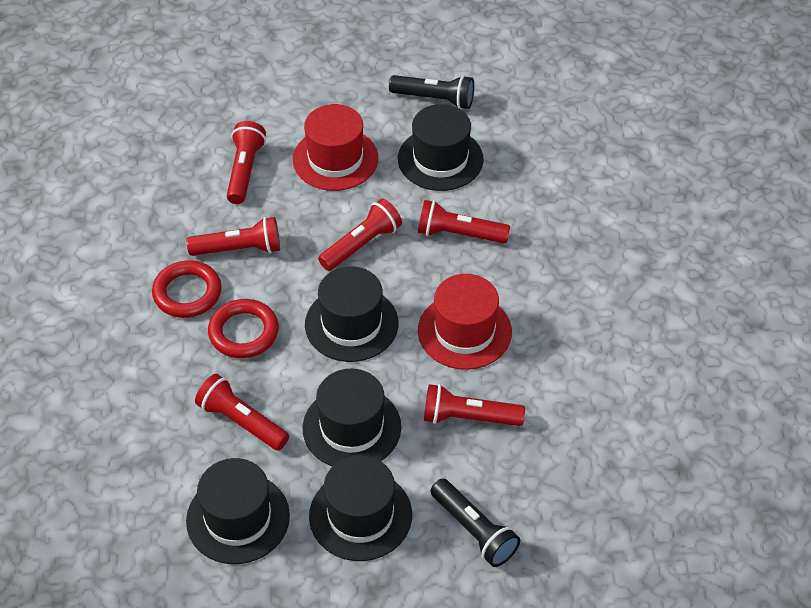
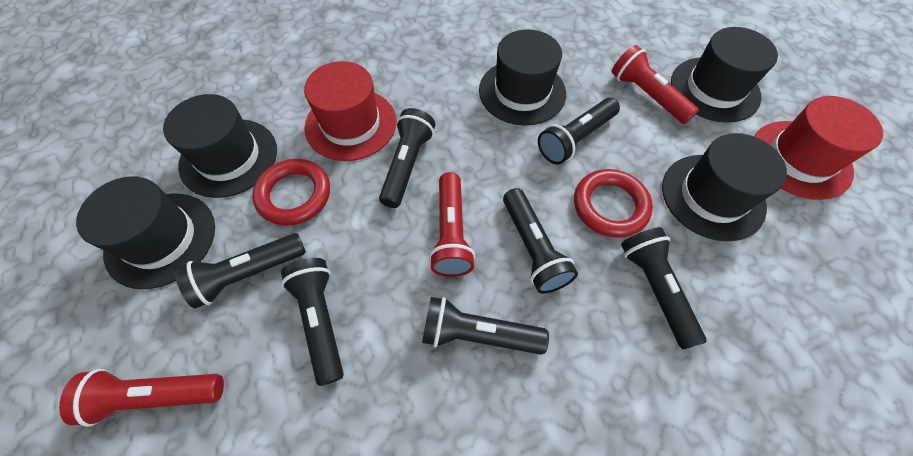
black flashlight: 2 -> 7
red flashlight: 6 -> 3

